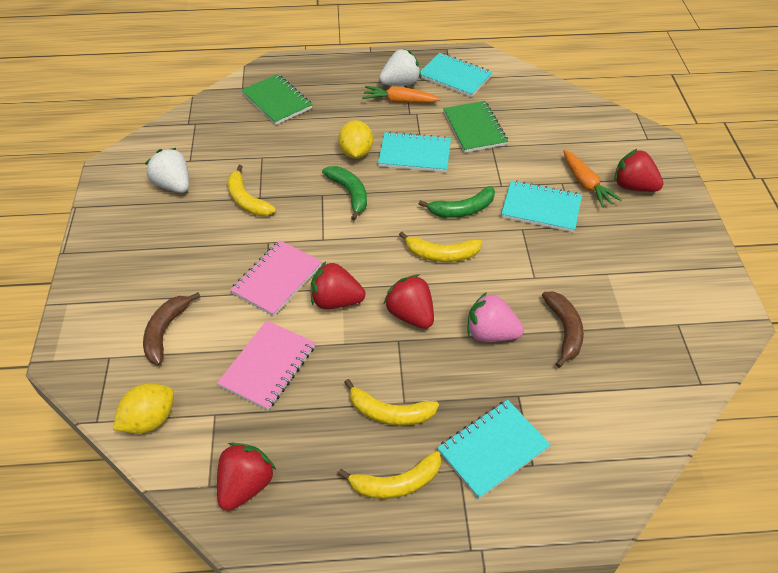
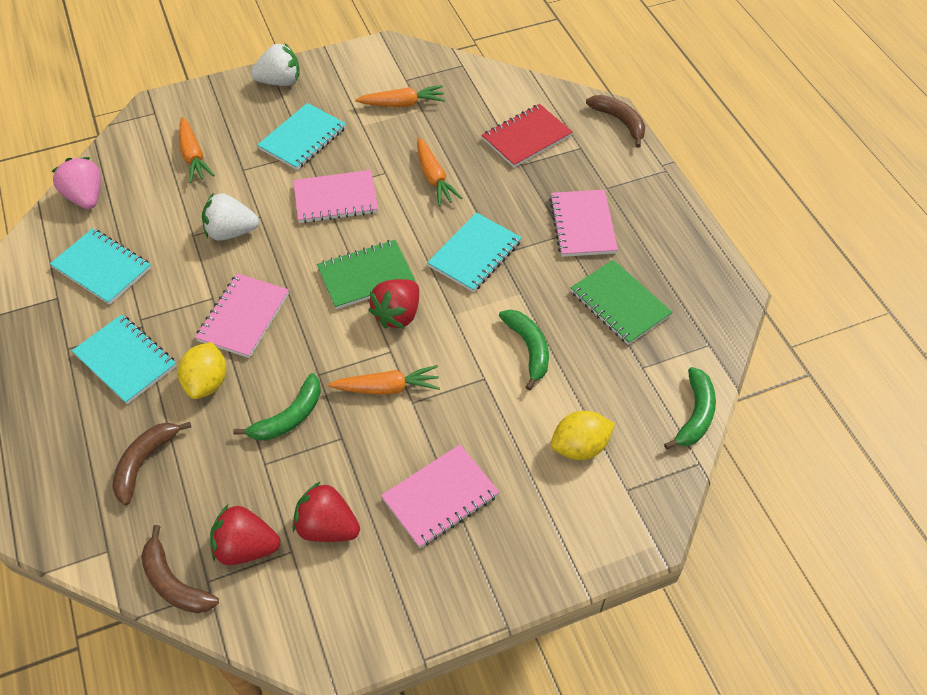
brown banana: 2 -> 3
green banana: 2 -> 3
orange carrot: 2 -> 4
pink notebook: 2 -> 4
red notebook: 0 -> 1
red strawberry: 4 -> 3
yellow banana: 4 -> 0

